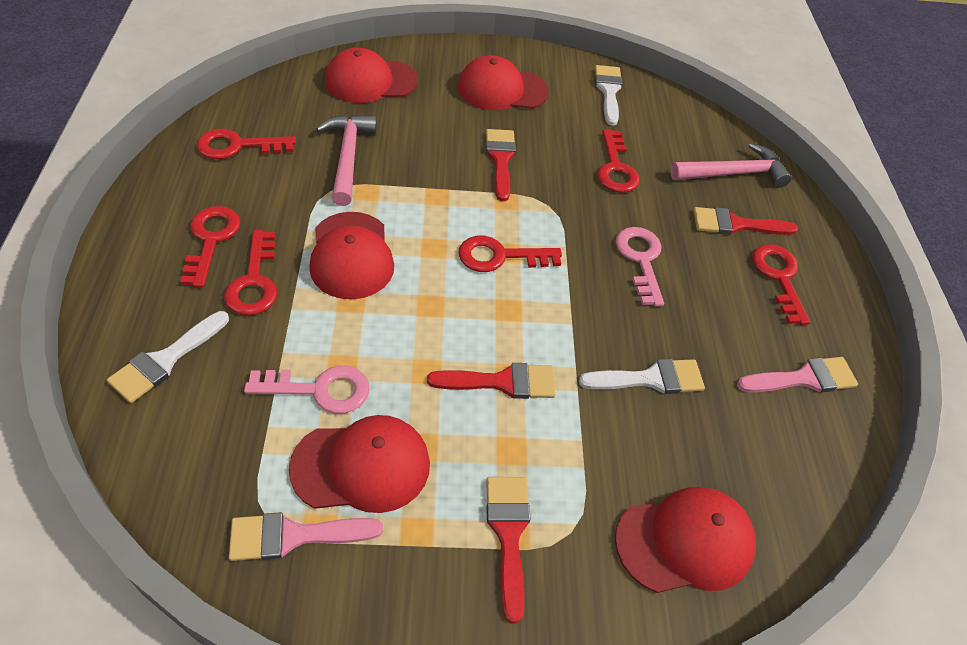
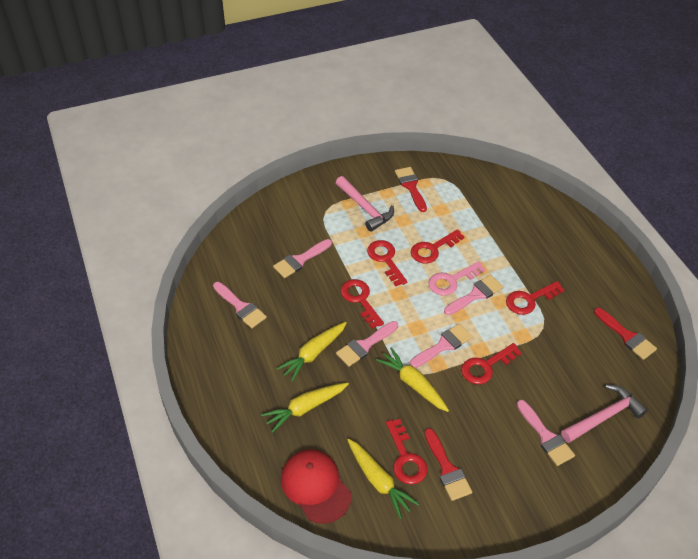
pink brush: 2 -> 6
pink key: 2 -> 1
red brush: 4 -> 3
red cap: 5 -> 1
white brush: 3 -> 0
yellow carrot: 0 -> 4

